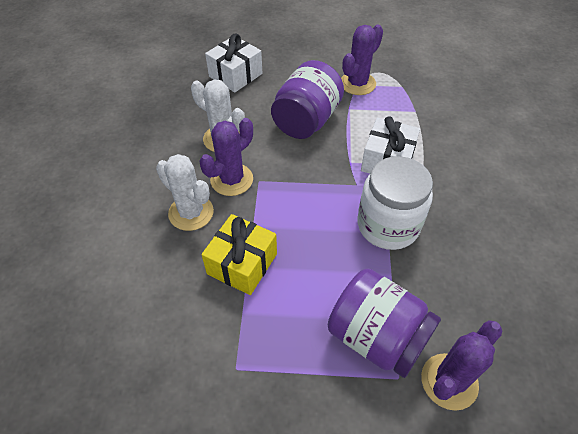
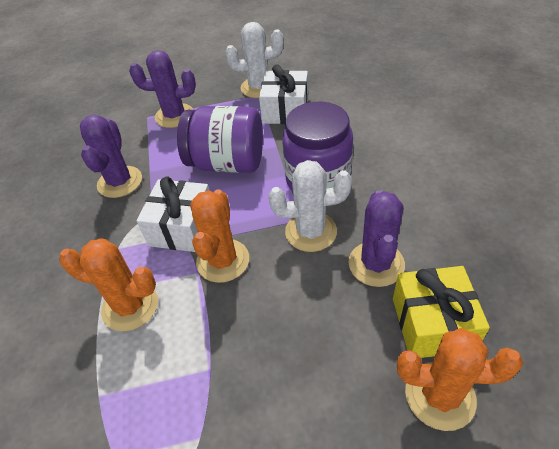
orange cactus: 0 -> 3
white jar: 1 -> 0

